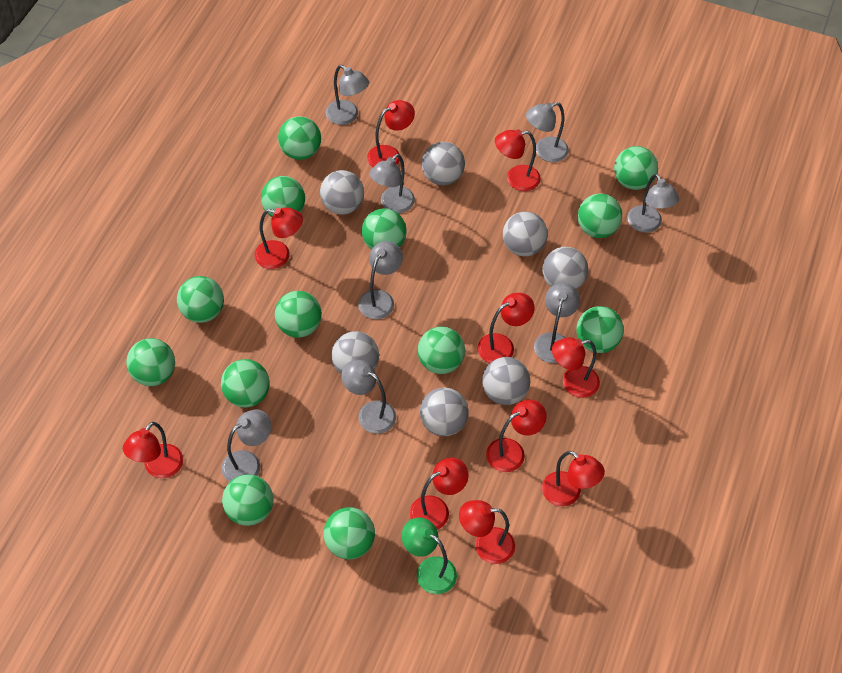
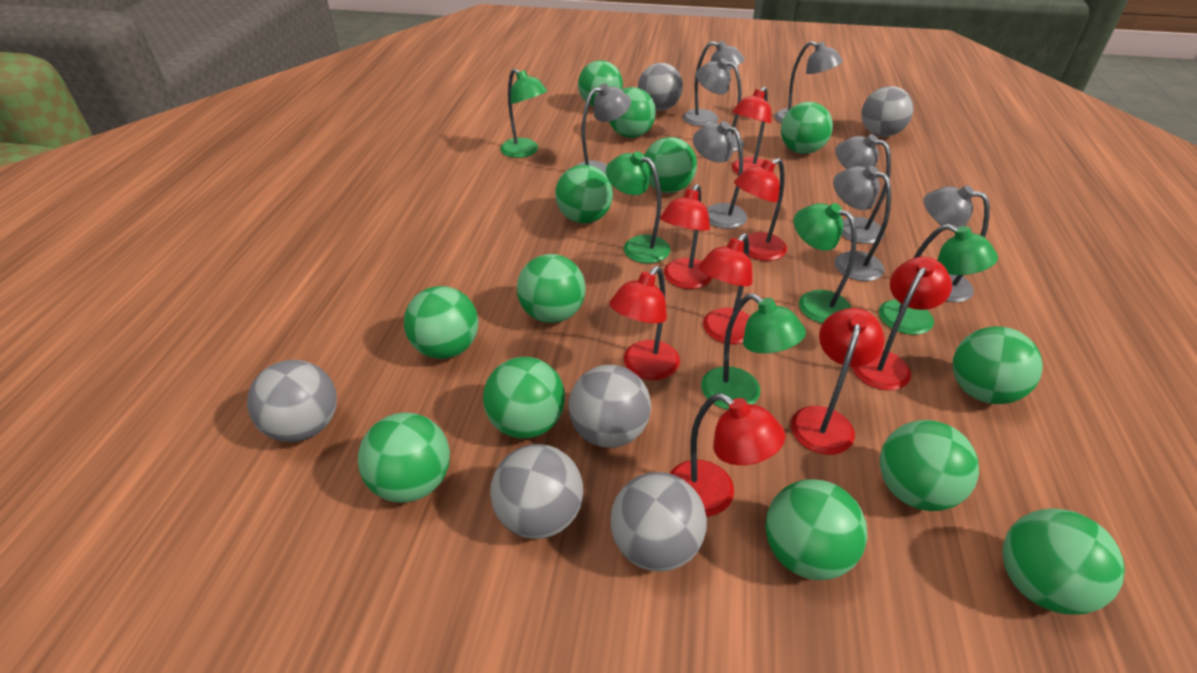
green lamp: 1 -> 5
grey ball: 7 -> 6
red lamp: 10 -> 8

